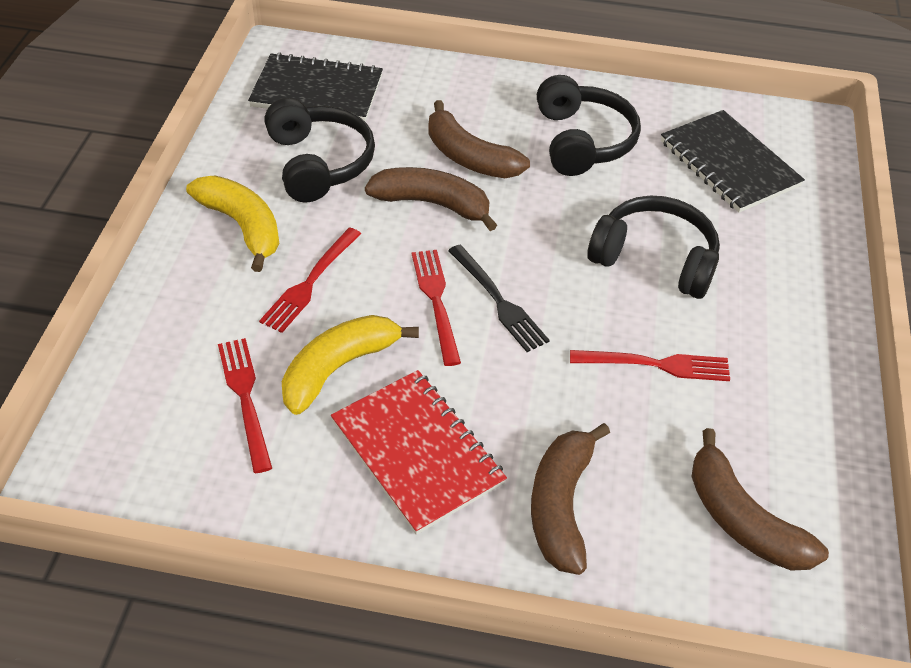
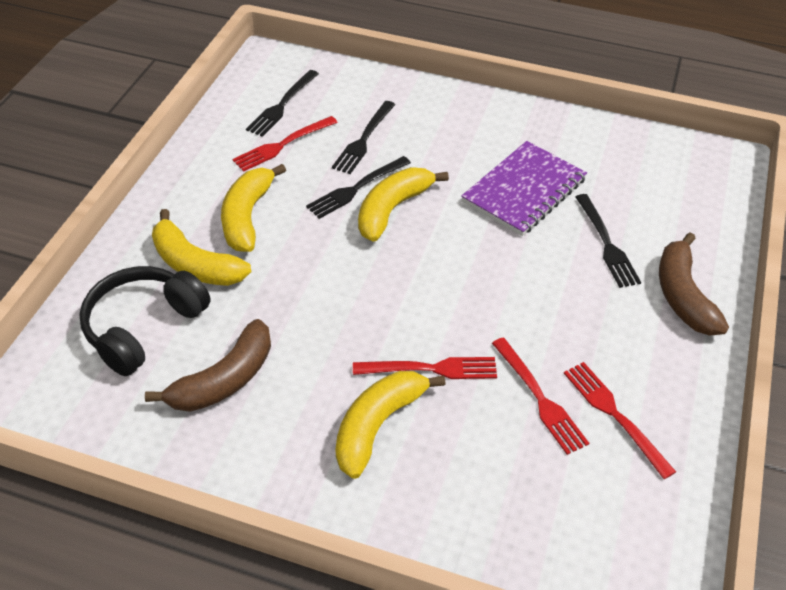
black fork: 1 -> 4
black headphones: 3 -> 1
black notebook: 2 -> 0
brown banana: 4 -> 2
purple notebook: 0 -> 1
red notebook: 1 -> 0
yellow banana: 2 -> 4

